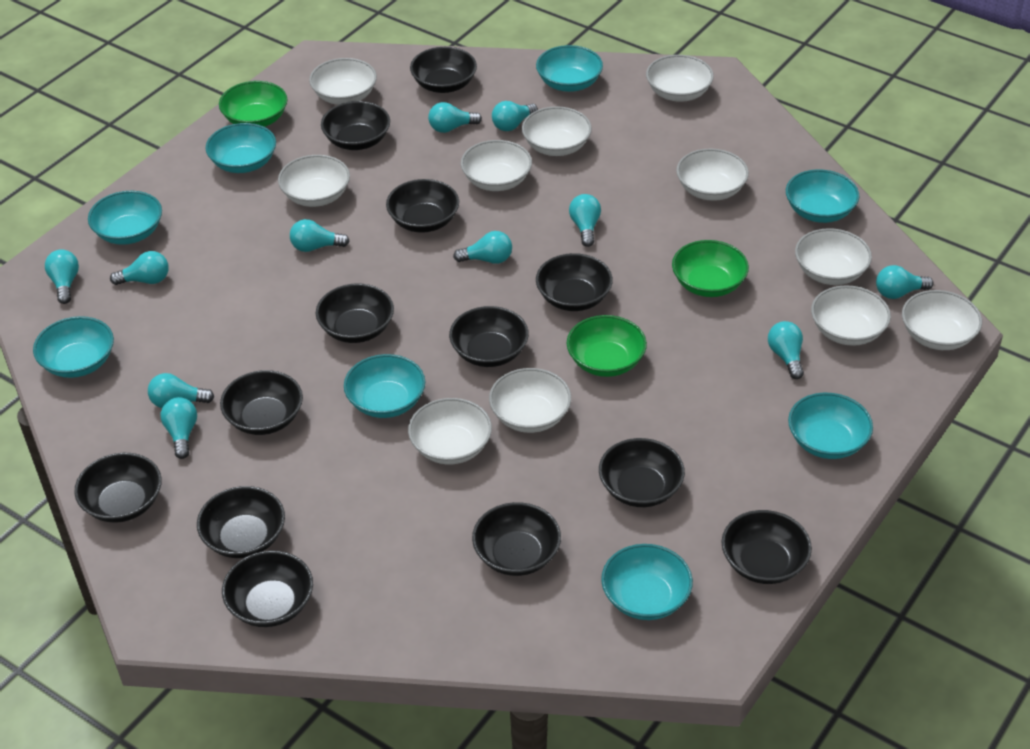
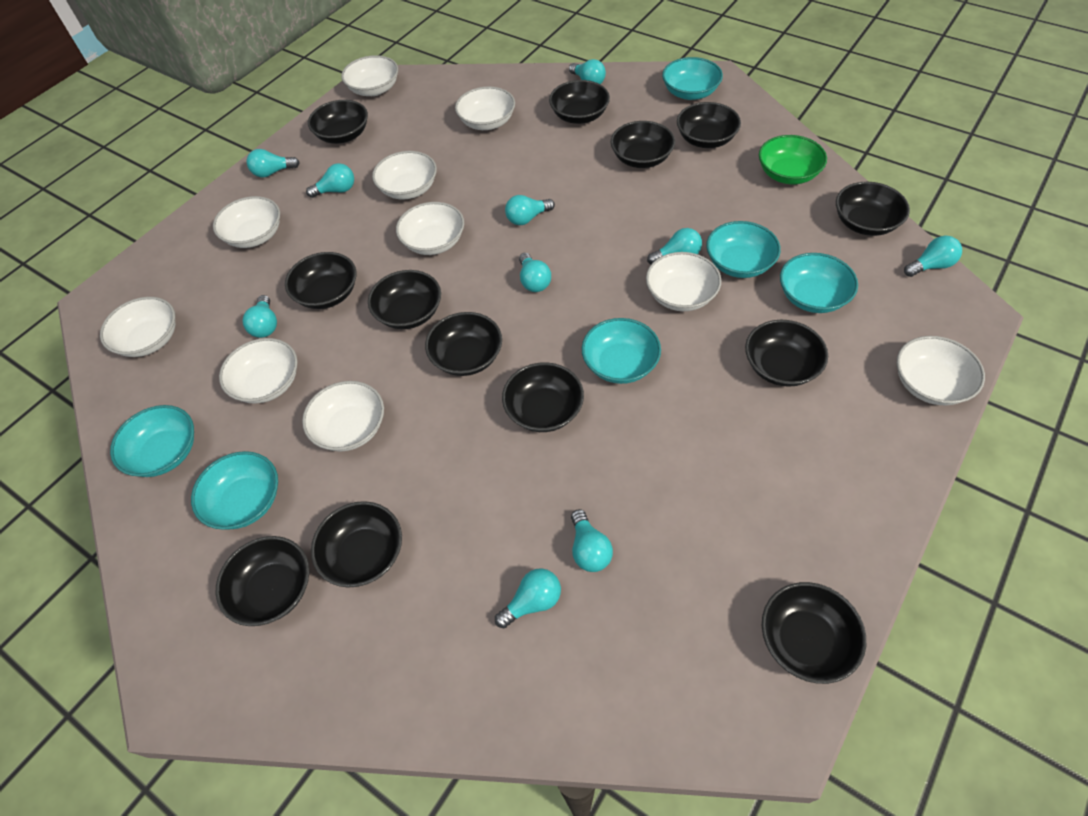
green bowl: 3 -> 1
turquoise bowl: 8 -> 6
turquoise light bulb: 11 -> 10
white bowl: 11 -> 10

